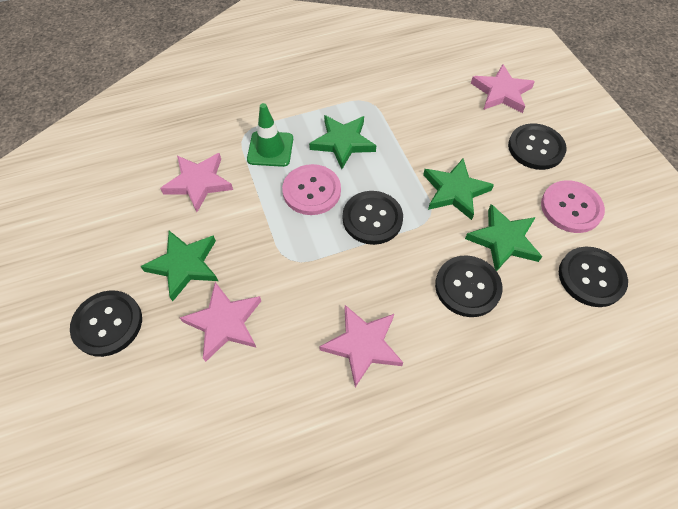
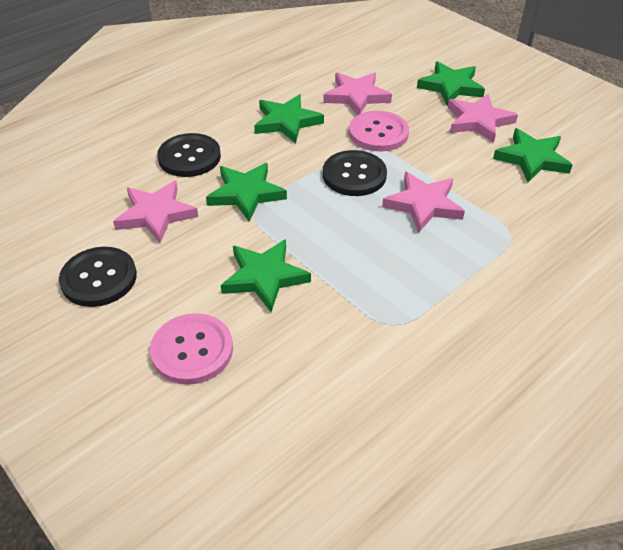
black button: 5 -> 3
green star: 4 -> 5
green traffic cone: 1 -> 0

